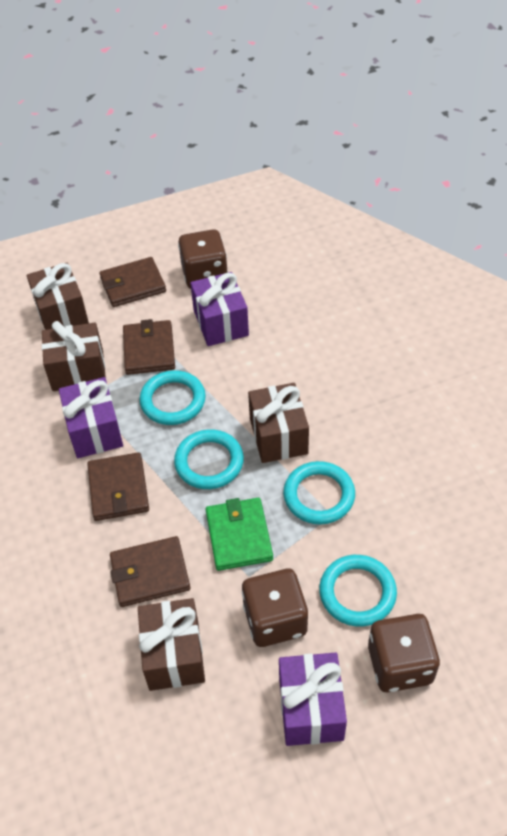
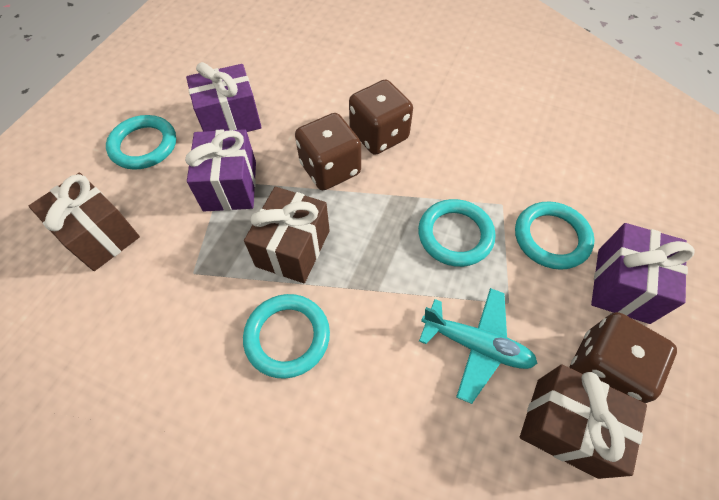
brown gift: 4 -> 3
brown wallet: 4 -> 0
green wallet: 1 -> 0
turquoise plane: 0 -> 1

